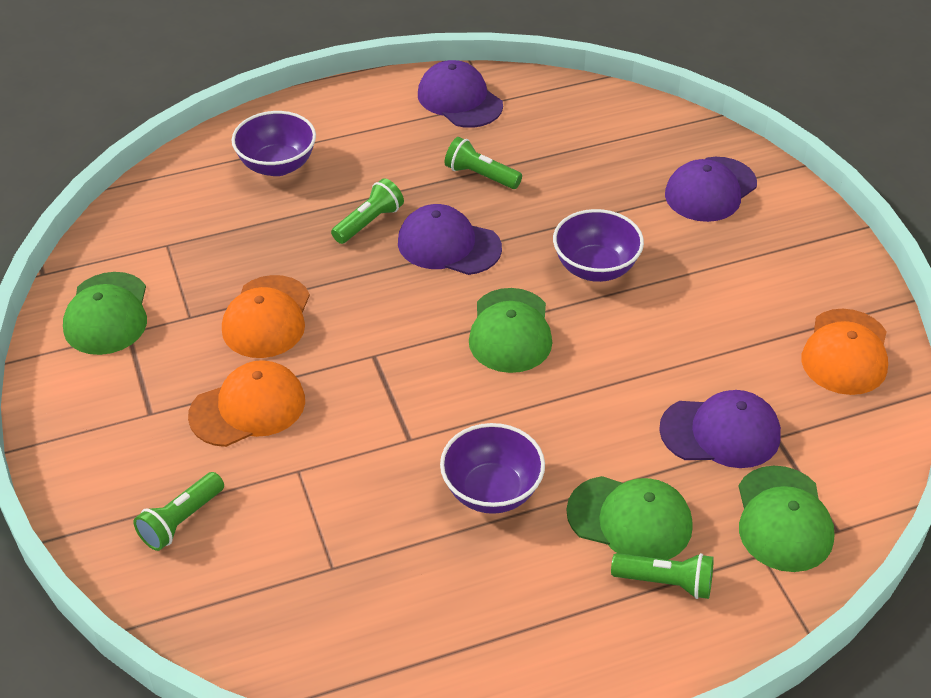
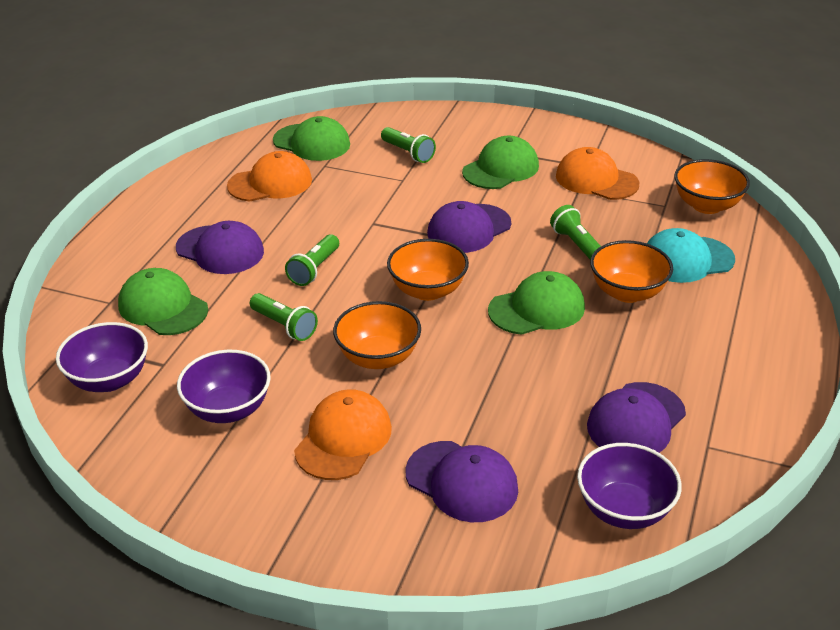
orange bowl: 0 -> 4
turquoise cap: 0 -> 1

